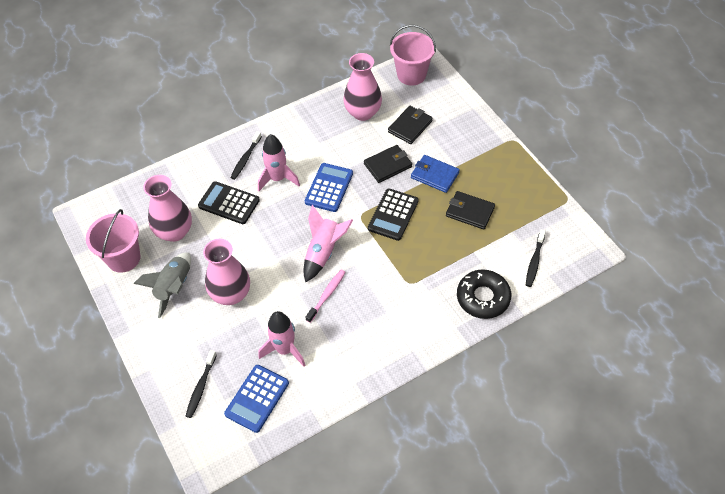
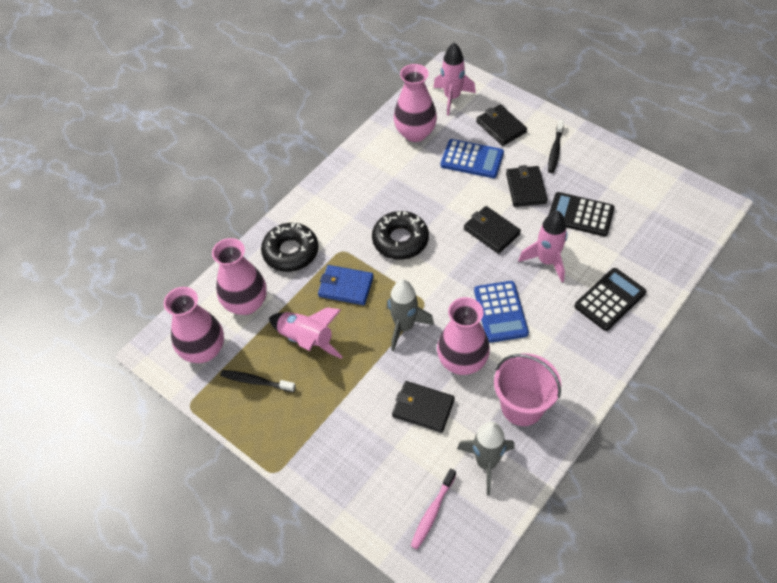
black donut: 1 -> 2
black toothbrush: 3 -> 2
black wallet: 3 -> 4
grey rocket: 1 -> 2
pink bucket: 2 -> 1
pink vase: 3 -> 4

